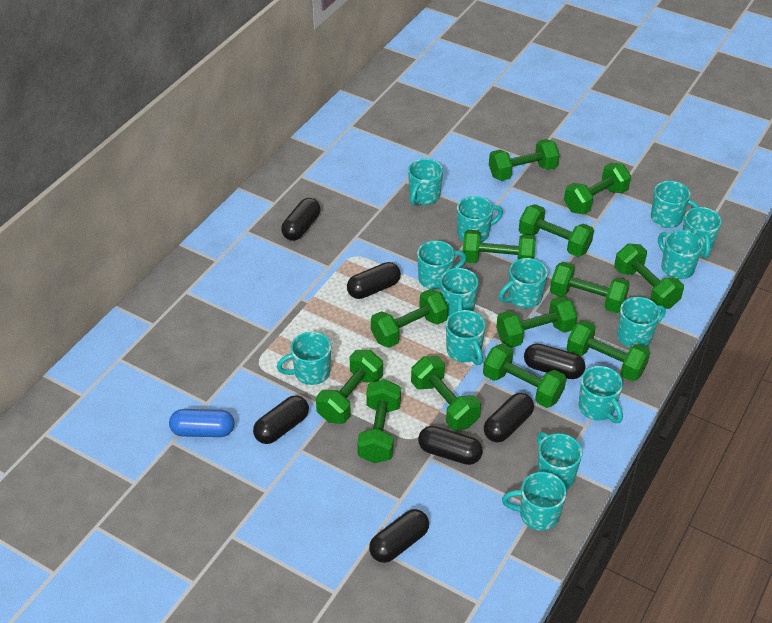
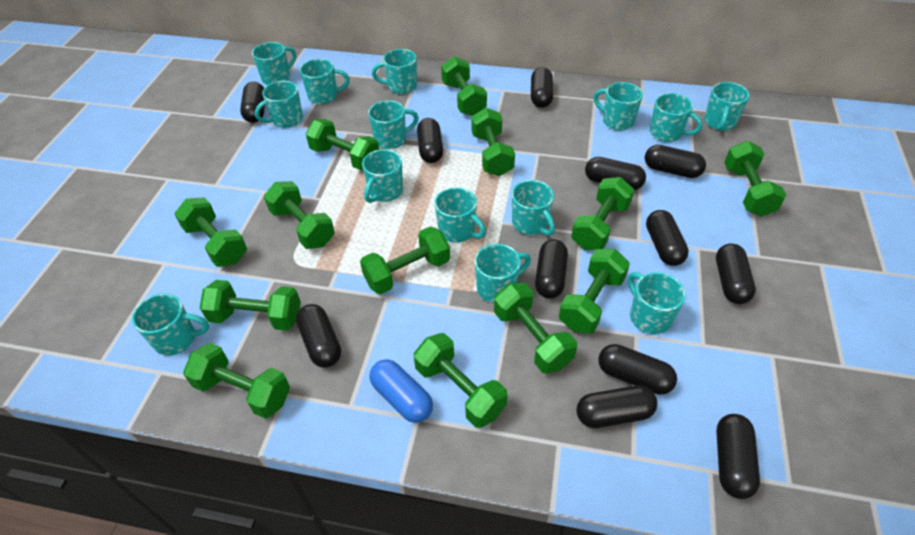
black capsule: 7 -> 12

